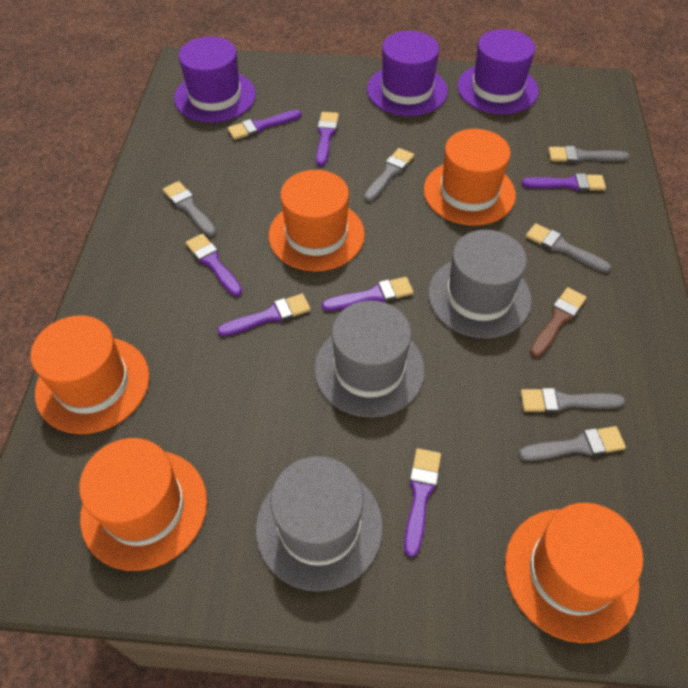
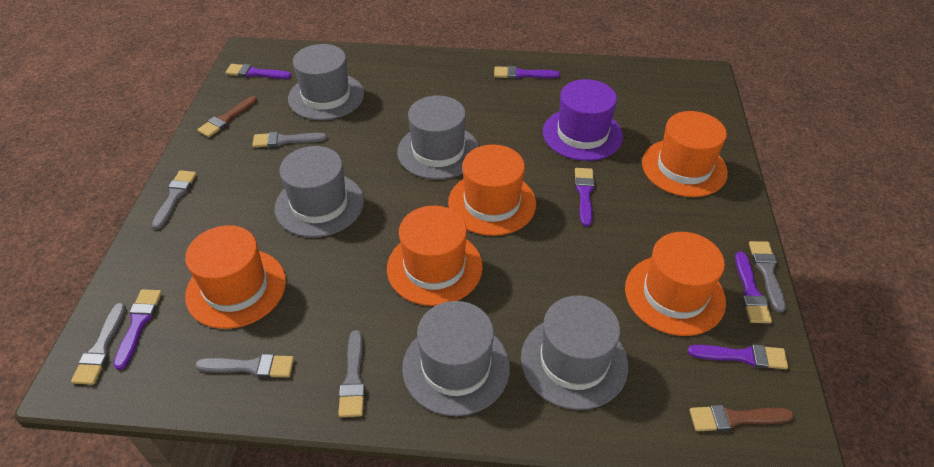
brown brush: 1 -> 2
grey hat: 3 -> 5
purple brush: 7 -> 6
purple hat: 3 -> 1

